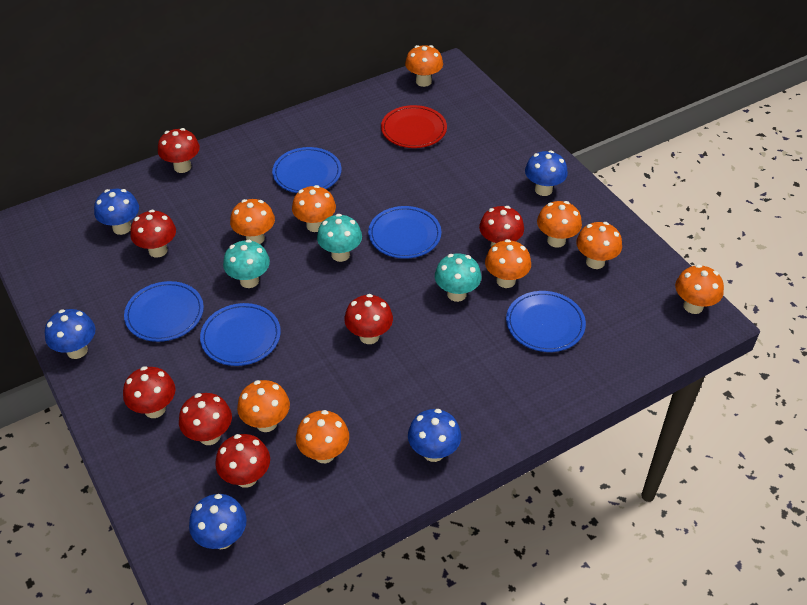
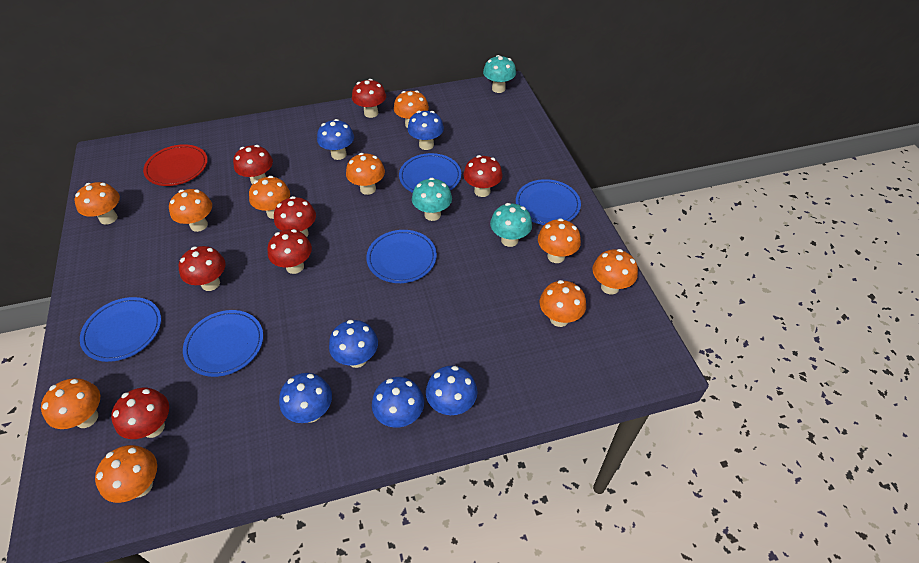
blue mushroom: 5 -> 6
orange mushroom: 9 -> 10

